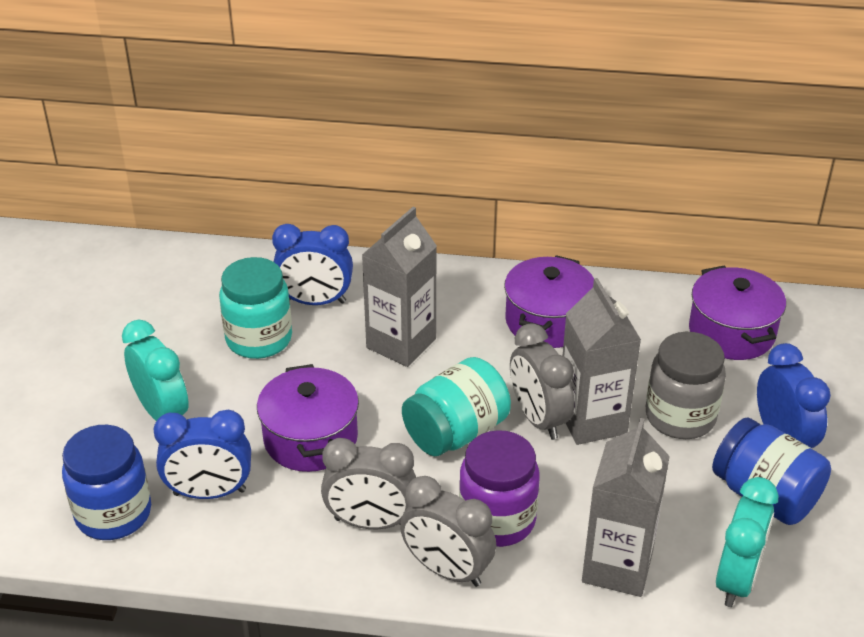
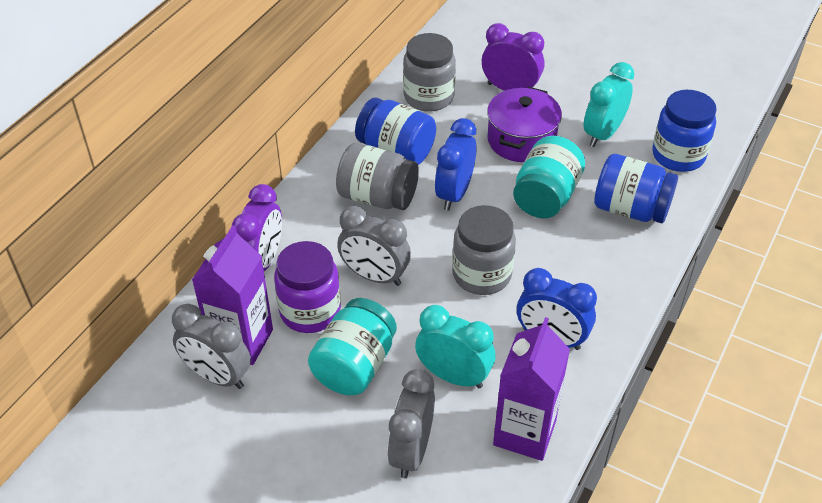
blue clock: 3 -> 2
blue jar: 2 -> 3
grey carton: 3 -> 0
grey jar: 1 -> 3
purple carton: 0 -> 2
purple clock: 0 -> 2
purple pot: 3 -> 1

